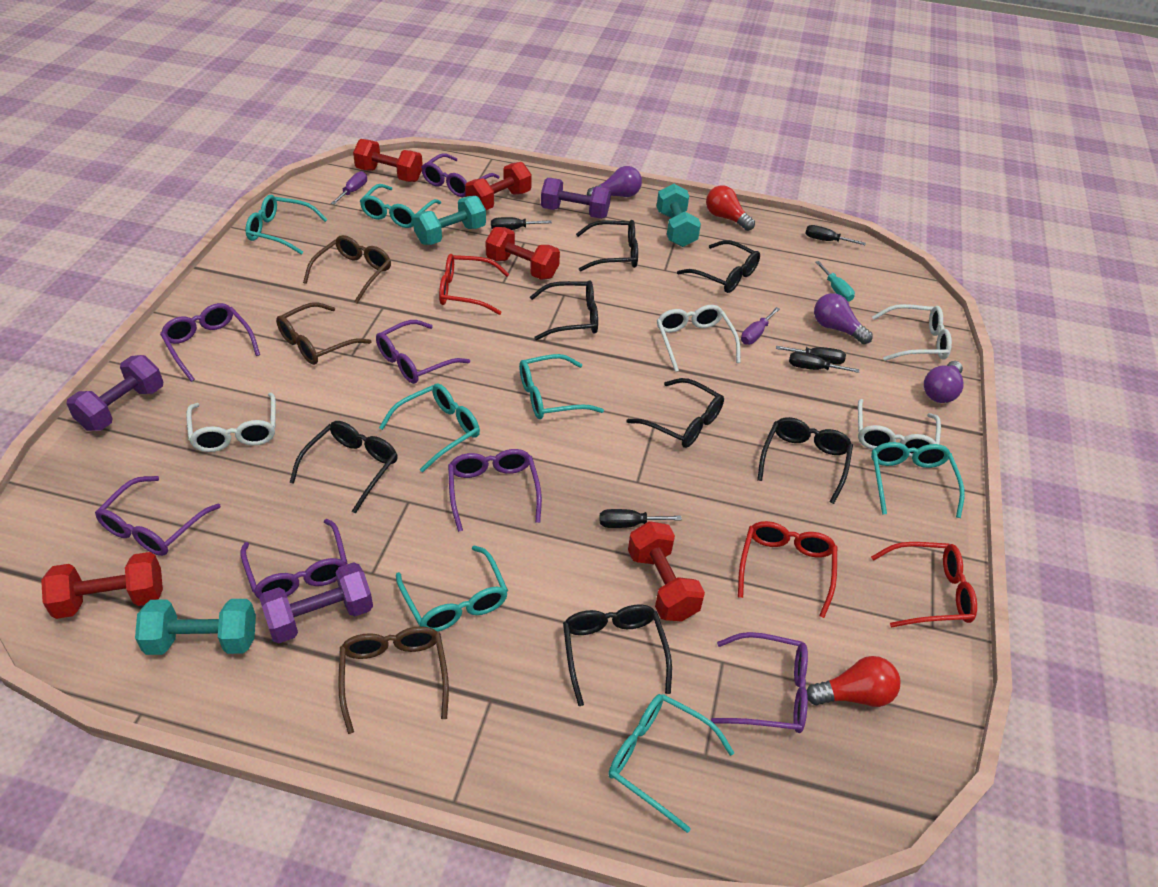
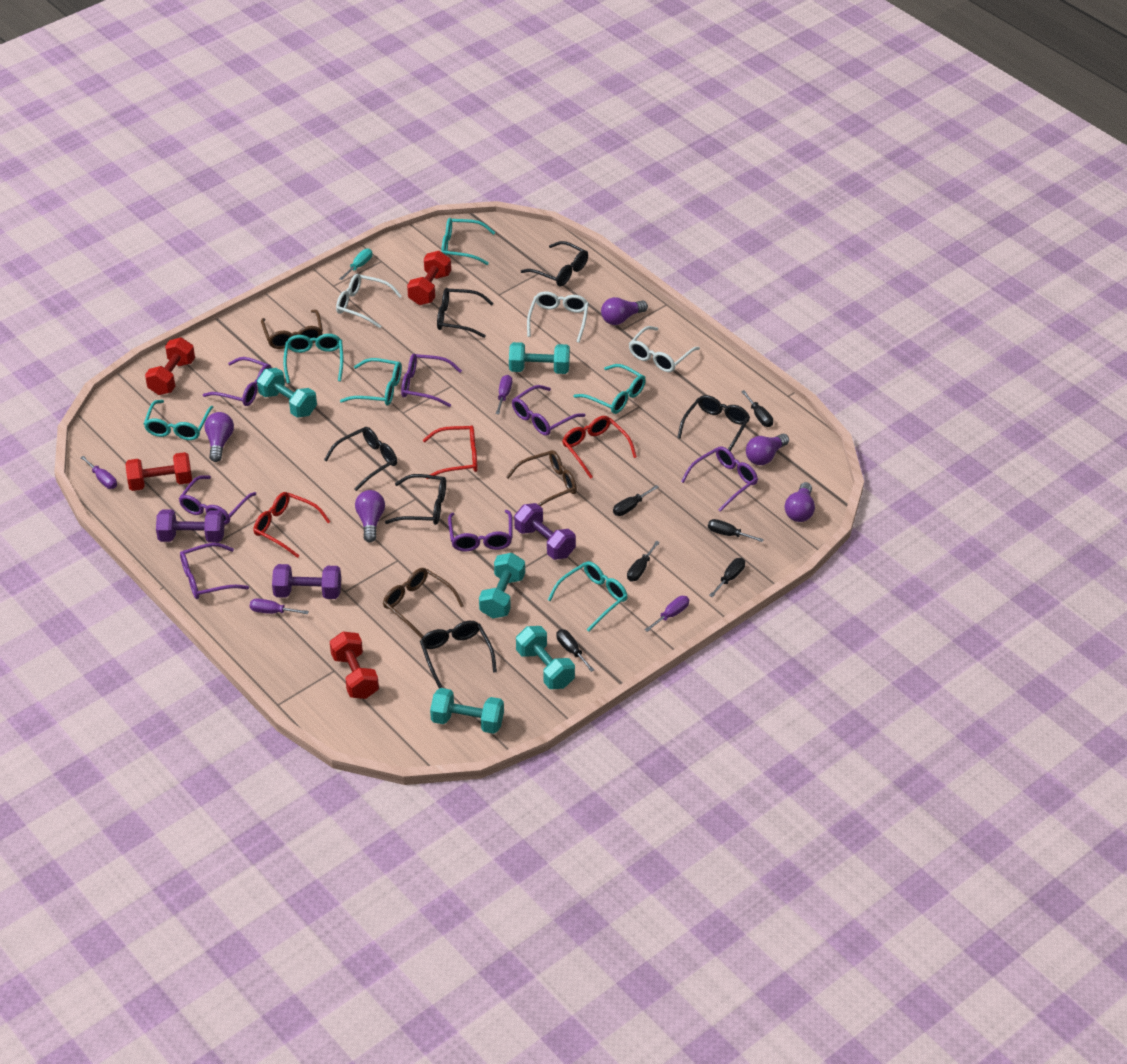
black glasses: 7 -> 6
black screwdriver: 5 -> 6
purple light bulb: 3 -> 5
purple screwdriver: 2 -> 4
red dumbbell: 5 -> 4
red light bulb: 2 -> 0
turquoise dumbbell: 3 -> 5
turquoise glasses: 7 -> 6
white glasses: 4 -> 3

